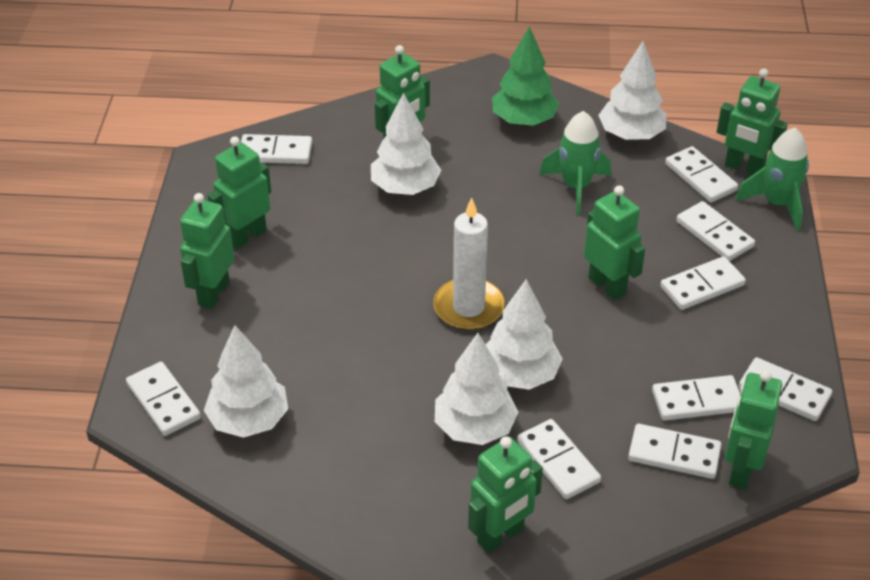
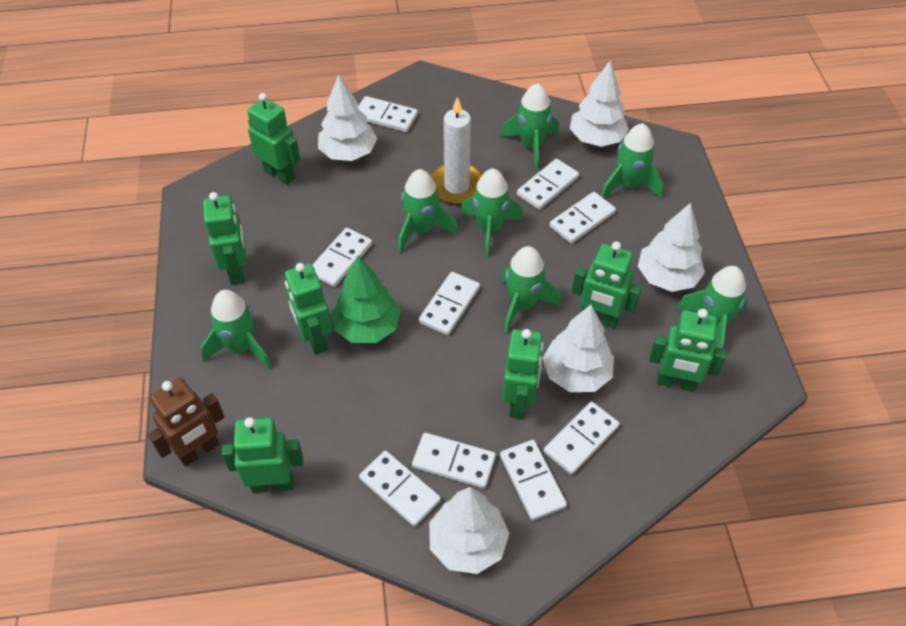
brown robot: 0 -> 1
green rocket: 2 -> 7

